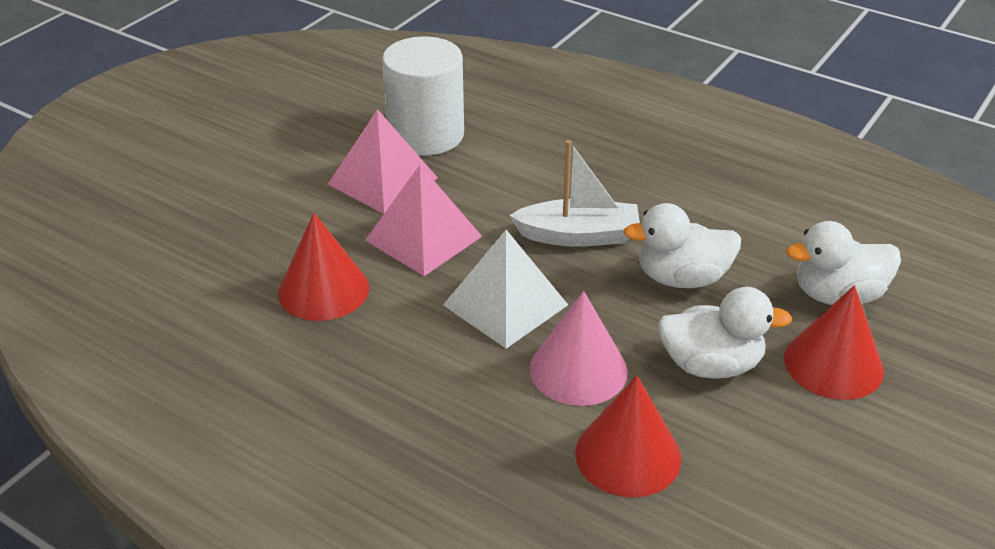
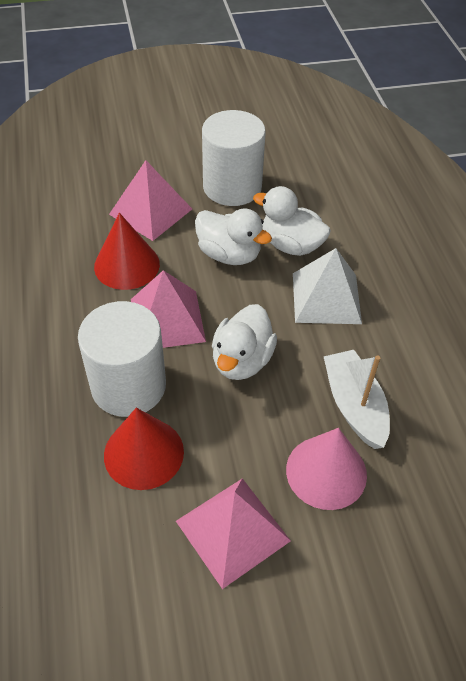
pink pyramid: 2 -> 3
red cone: 3 -> 2
white cylinder: 1 -> 2

